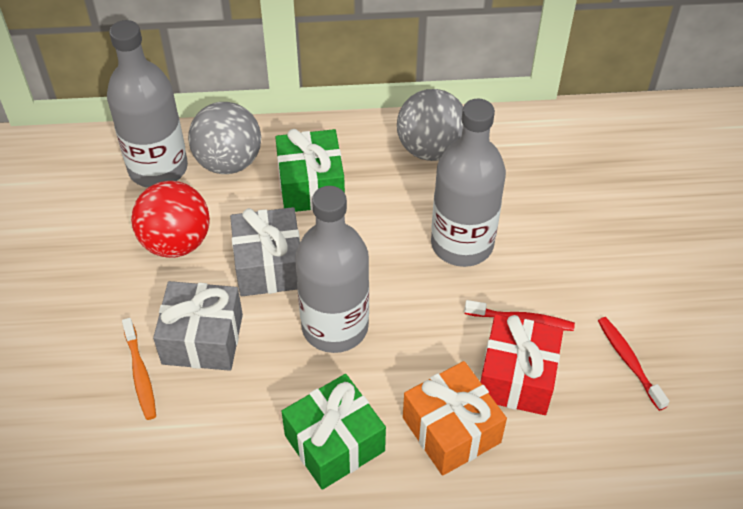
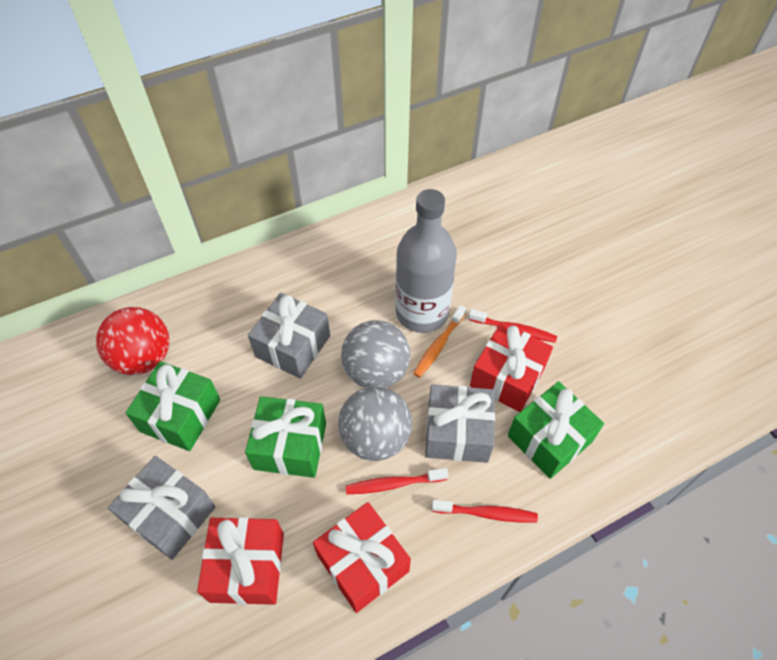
green gift: 2 -> 3
grey bottle: 3 -> 1
grey gift: 2 -> 3
orange gift: 1 -> 0
red gift: 1 -> 3
red toothbrush: 2 -> 3

